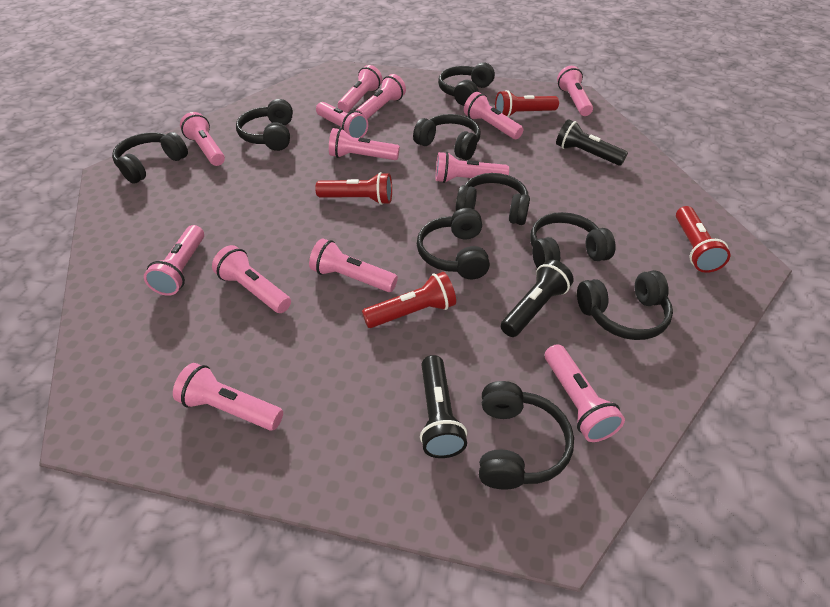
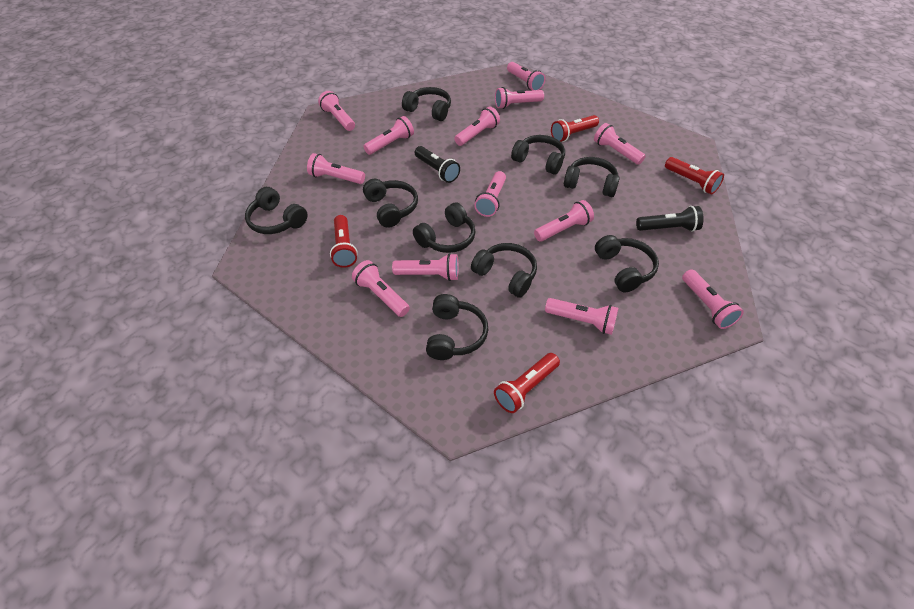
black flashlight: 3 -> 2

